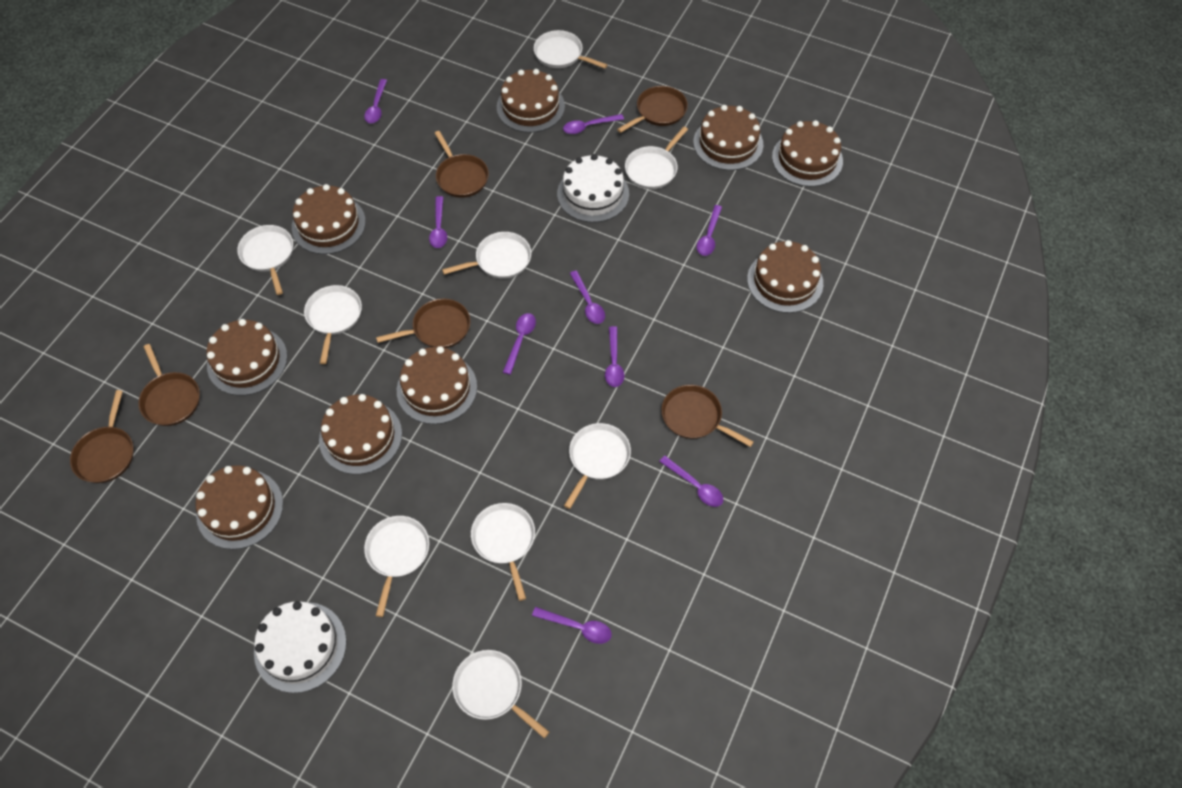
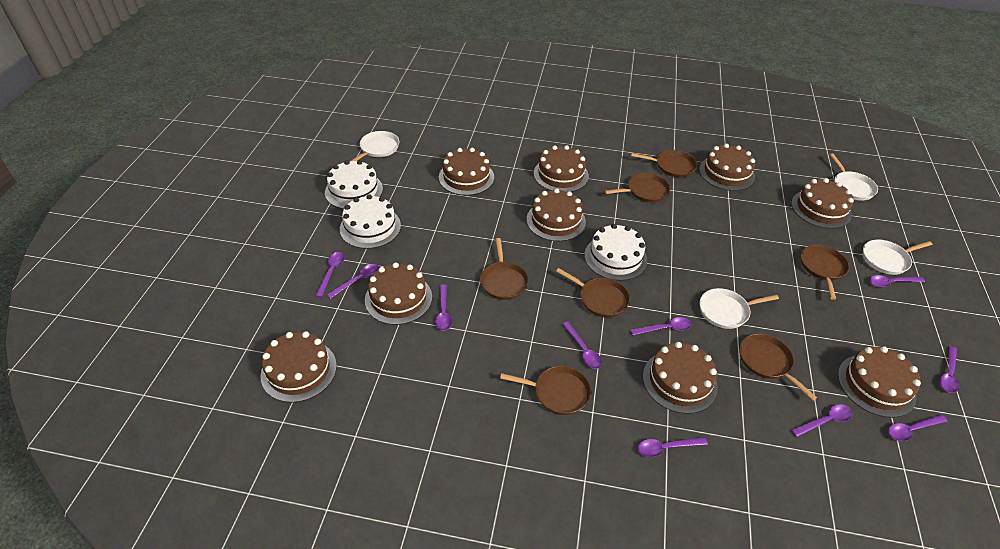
brown pan: 6 -> 7
purple spoon: 9 -> 10
white cake: 2 -> 3
white pan: 9 -> 4

